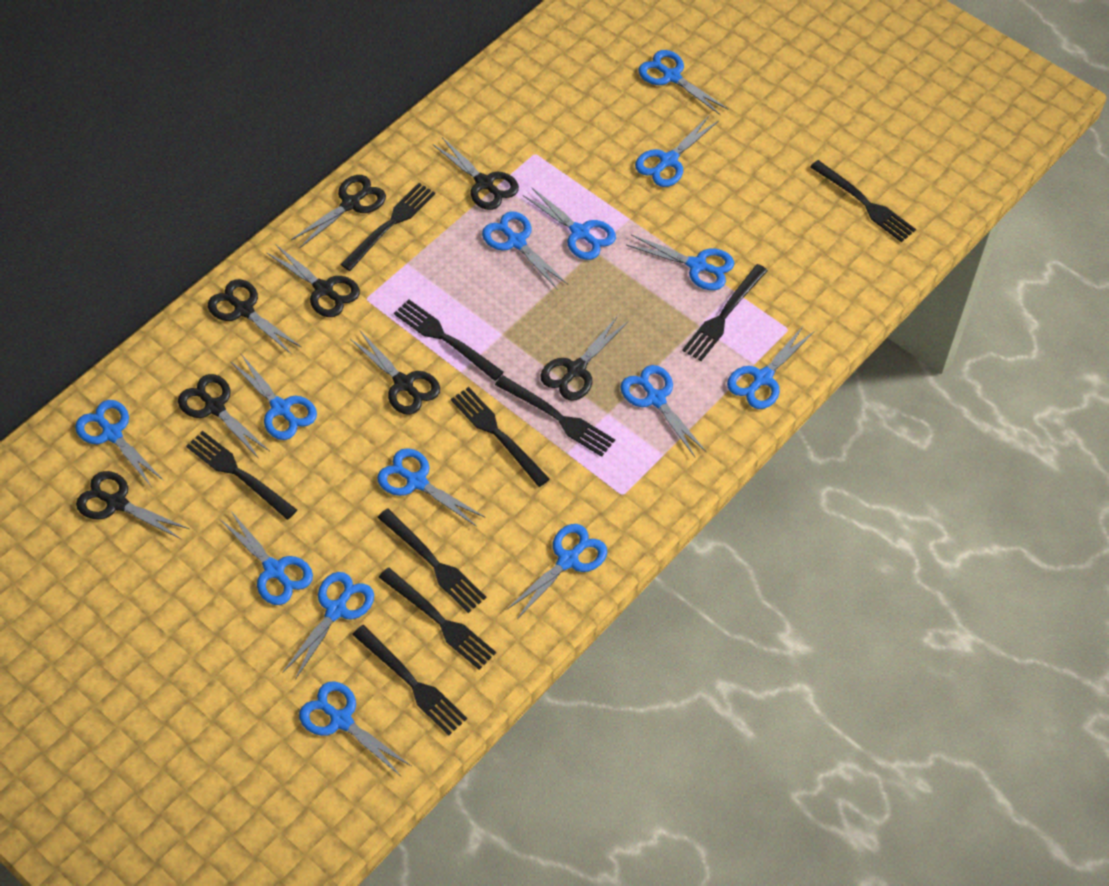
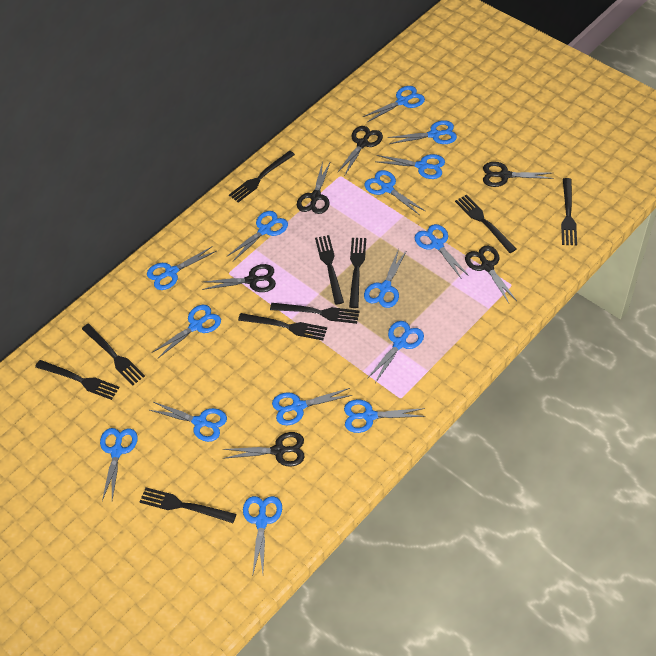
black scissors: 8 -> 6
blue scissors: 14 -> 15

